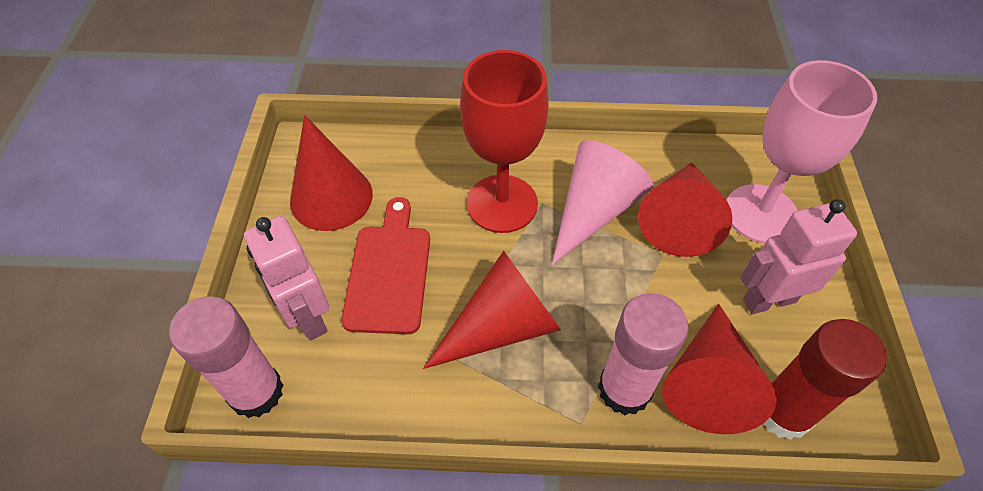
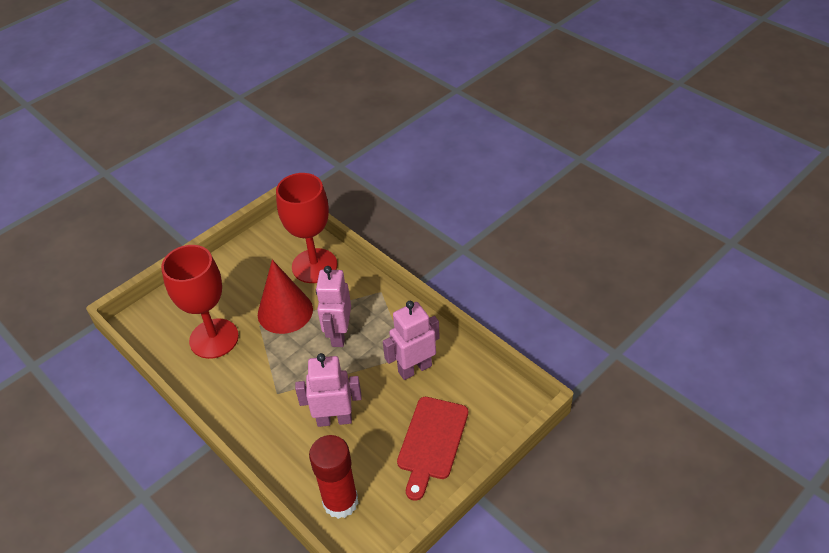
pink cone: 1 -> 0
pink glue stick: 2 -> 0
pink goblet: 1 -> 0
pink robot: 2 -> 3
red cone: 4 -> 1
red goblet: 1 -> 2

